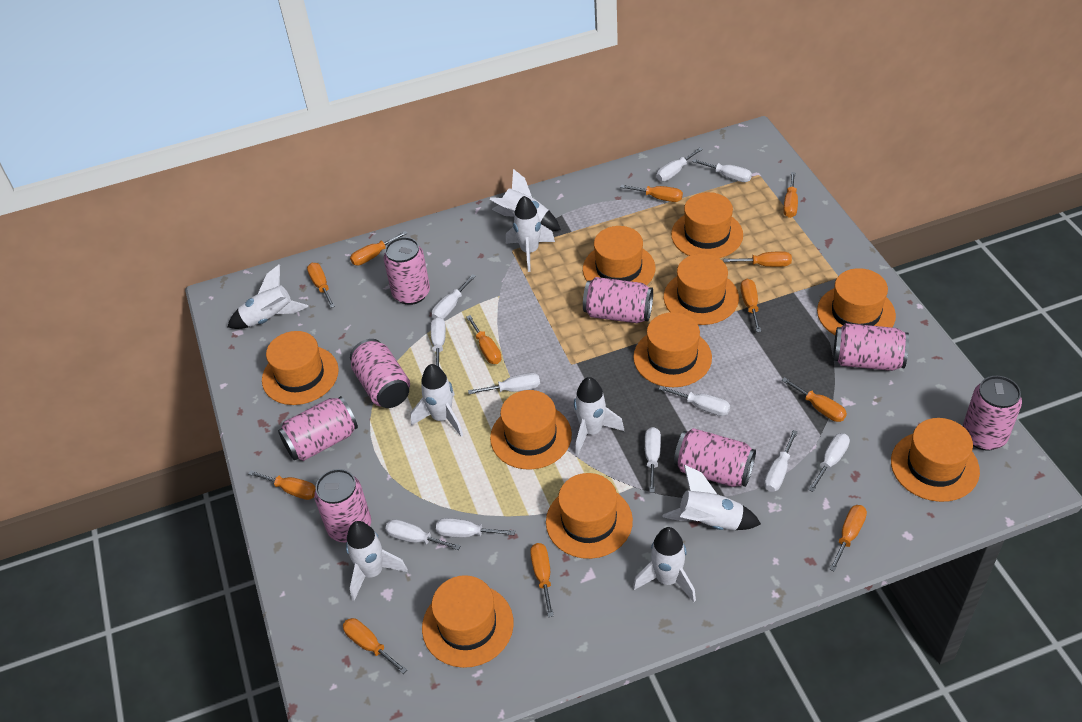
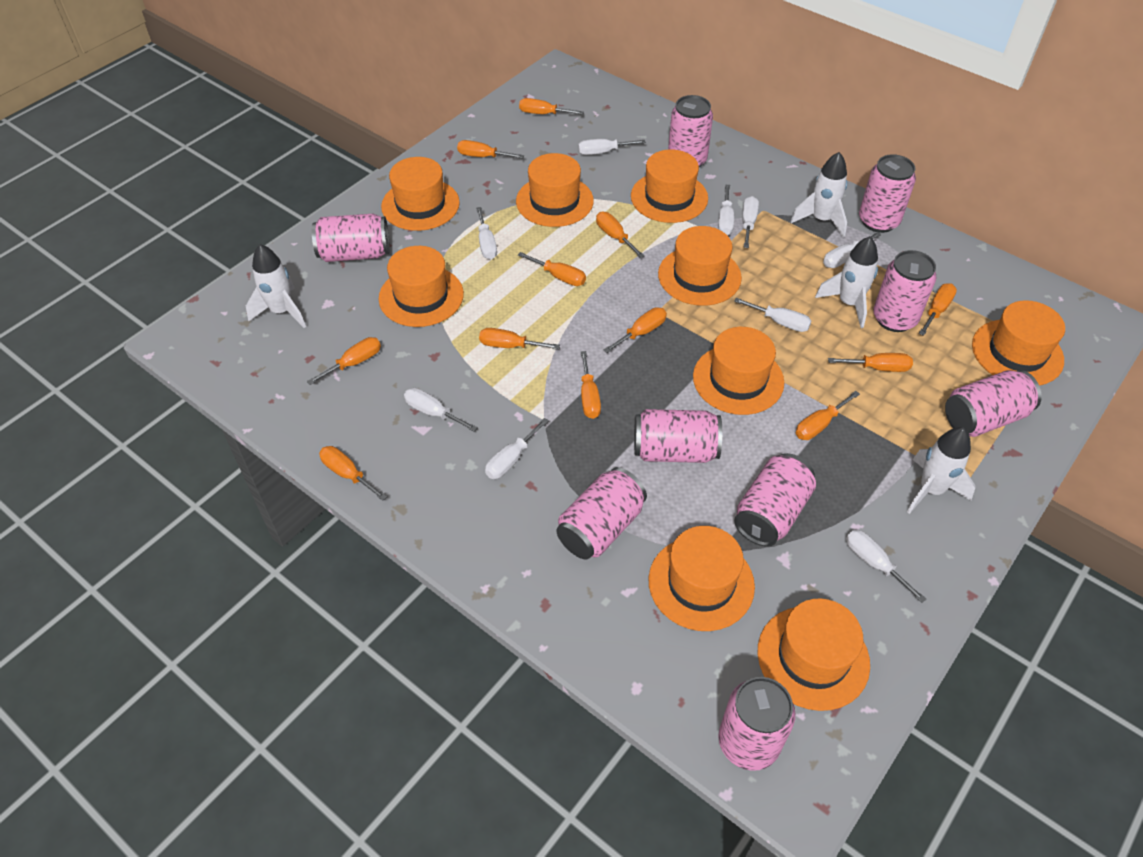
orange hat: 10 -> 9
pink can: 8 -> 9
white rocket: 8 -> 4
white screwdriver: 11 -> 9

